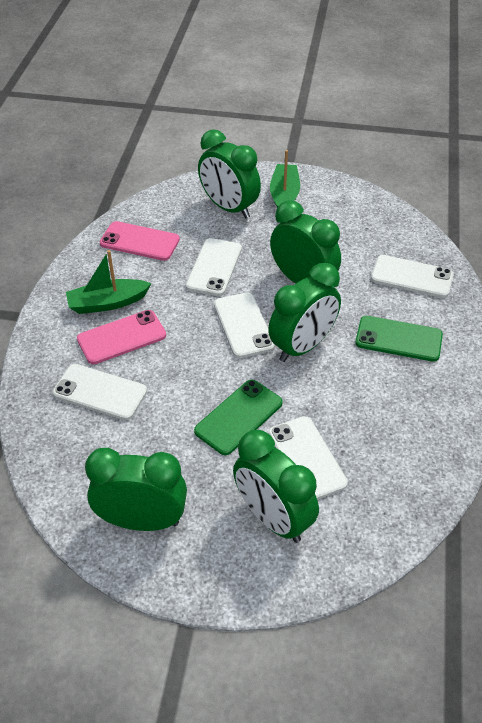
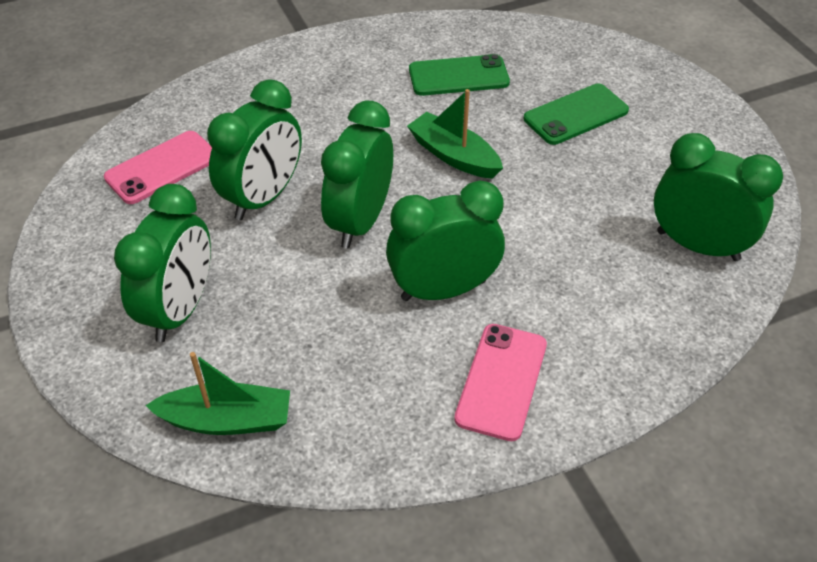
white phone: 5 -> 0

